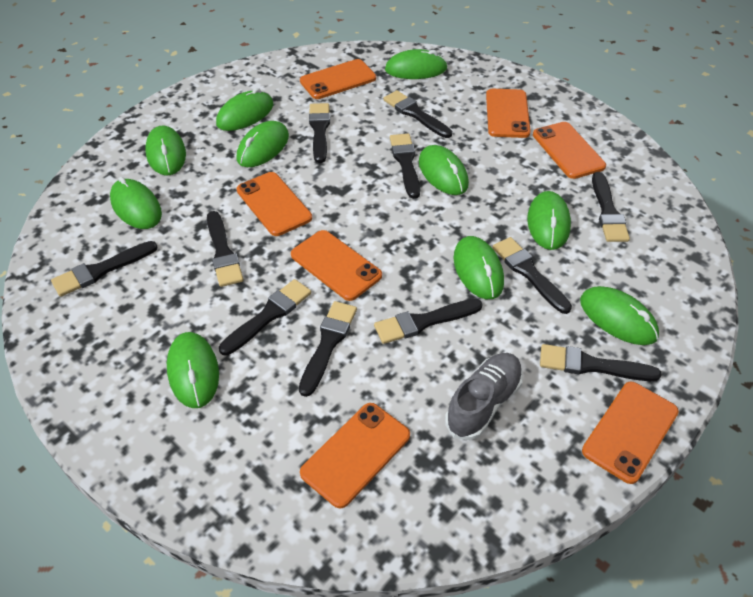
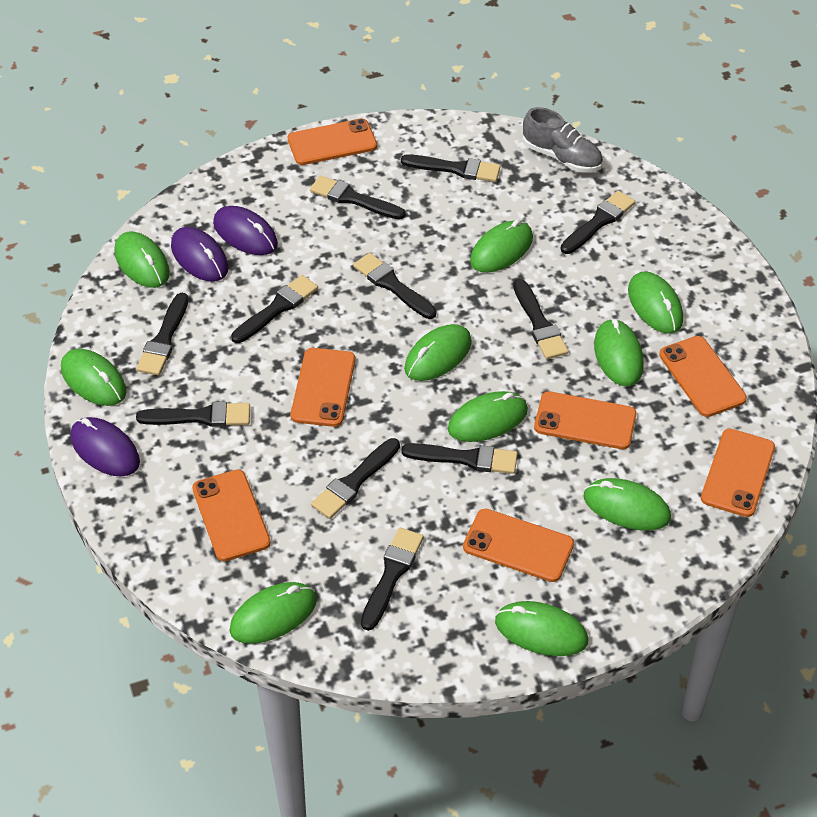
purple mouse: 0 -> 3

